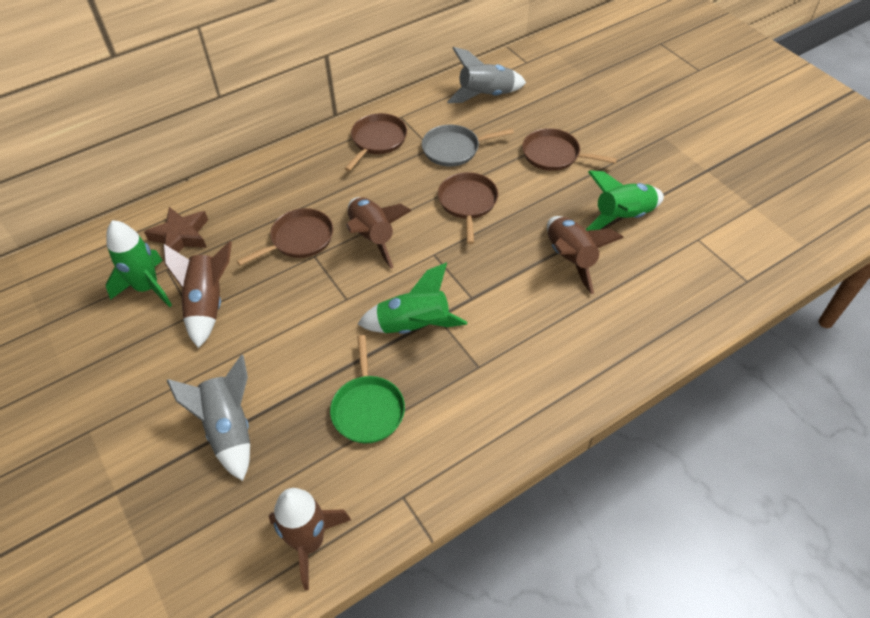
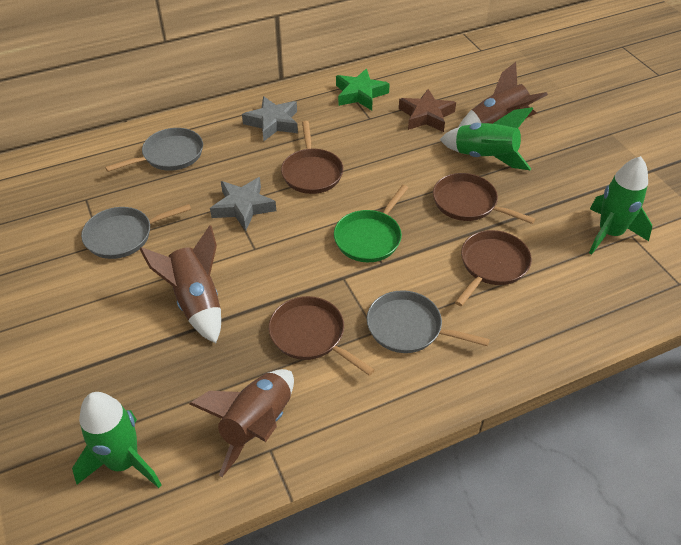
brown rocket: 4 -> 3
green star: 0 -> 1
grey pan: 1 -> 3
grey rocket: 2 -> 0
grey star: 0 -> 2

